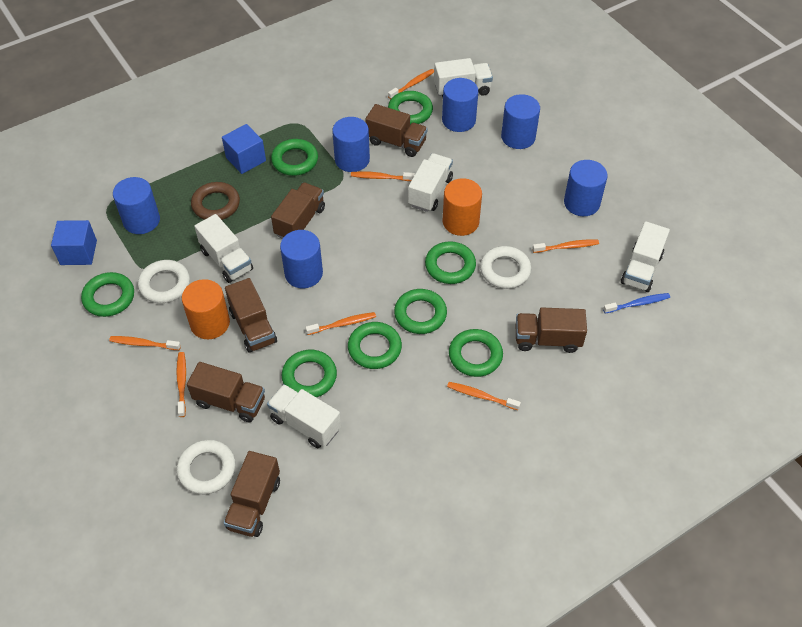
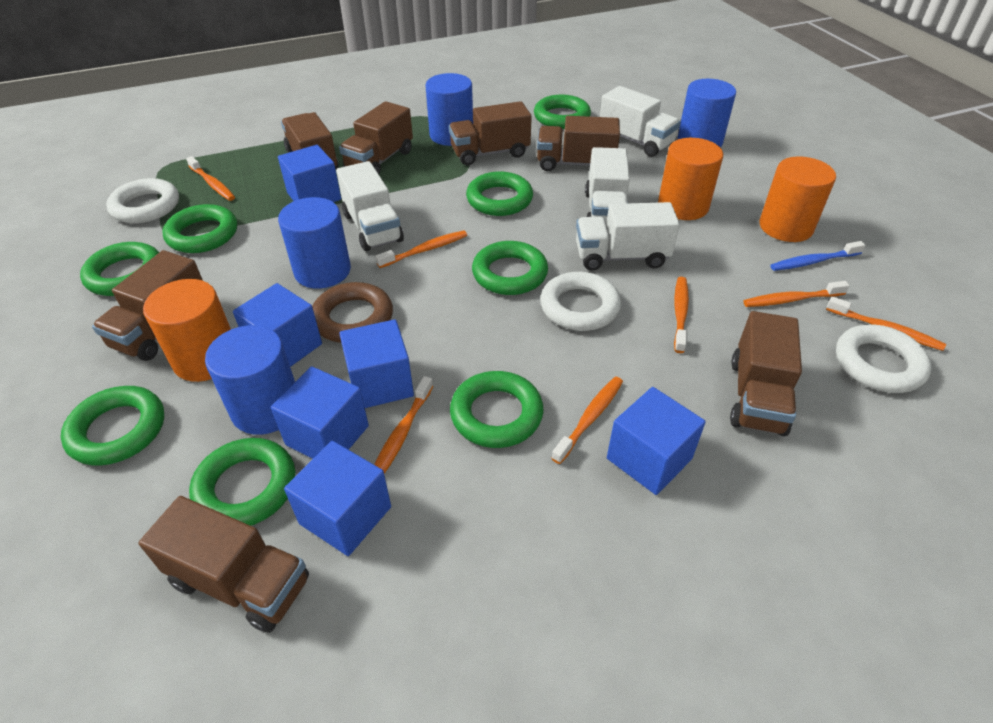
blue cube: 2 -> 6
blue cylinder: 6 -> 4
brown truck: 6 -> 7
orange cylinder: 2 -> 3
white truck: 5 -> 4

